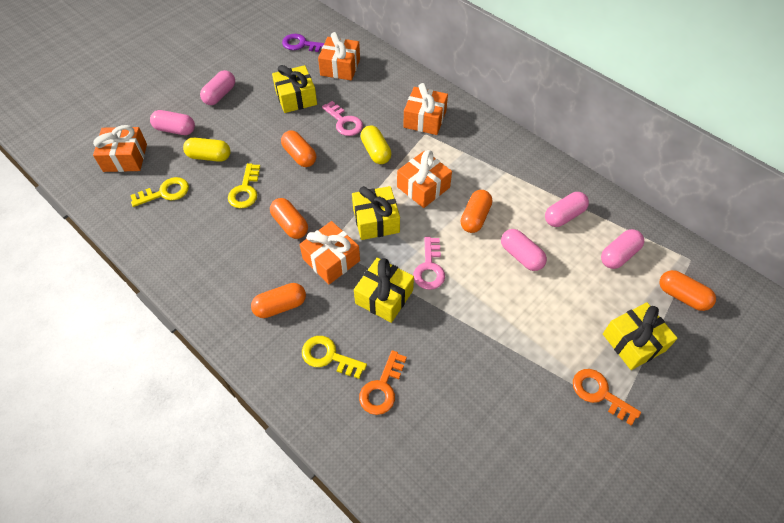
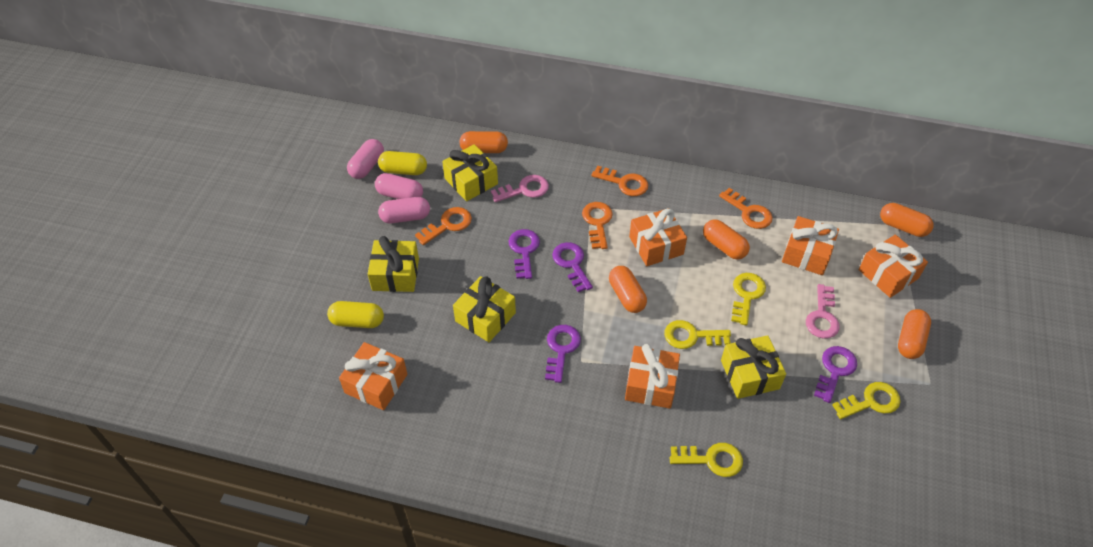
orange key: 2 -> 4
pink capsule: 5 -> 3
purple key: 1 -> 4
yellow key: 3 -> 4

